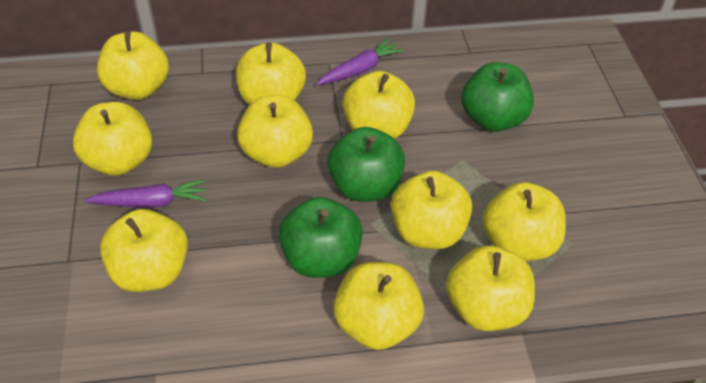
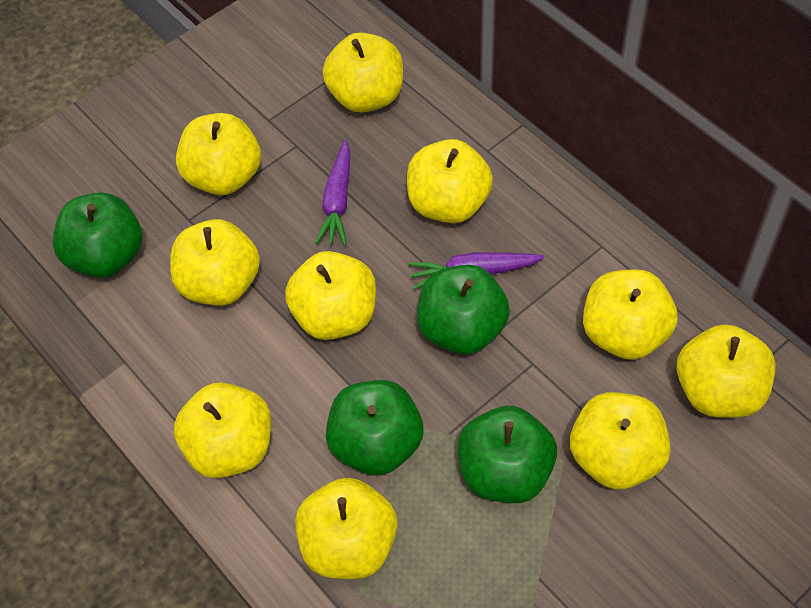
green apple: 3 -> 4

